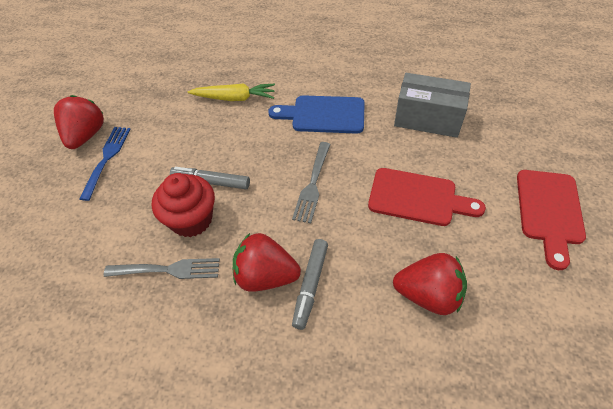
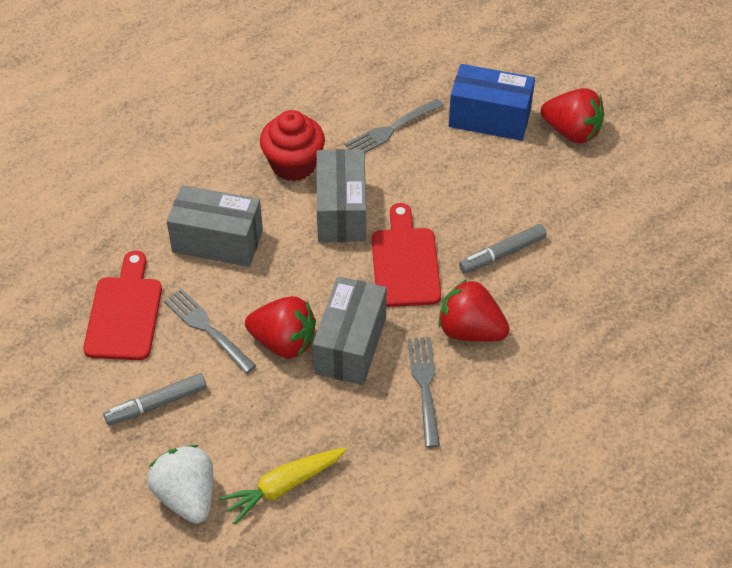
blue box: 0 -> 1
blue cutting board: 1 -> 0
blue fork: 1 -> 0
grey box: 1 -> 3
grey fork: 2 -> 3
white strawberry: 0 -> 1

